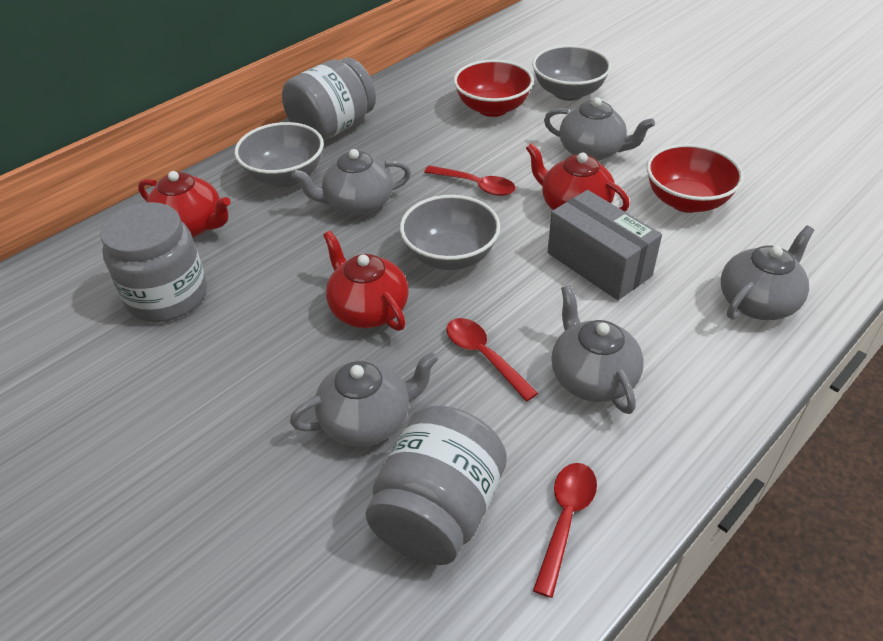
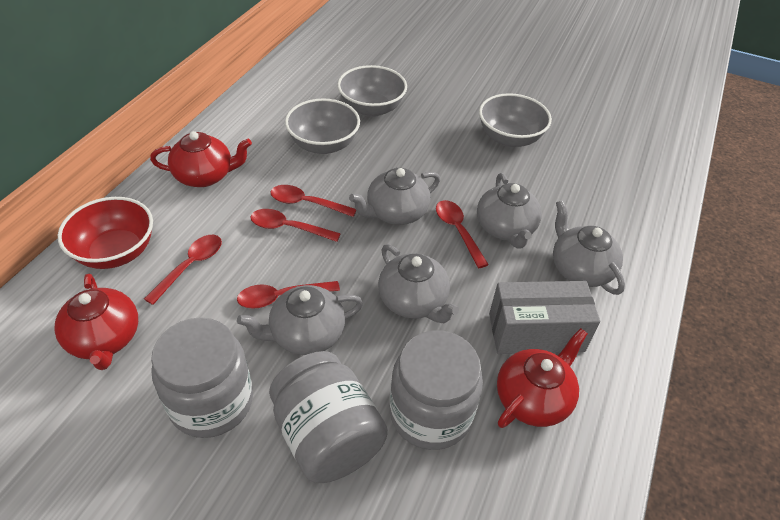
red bowl: 2 -> 1
red spoon: 3 -> 5

